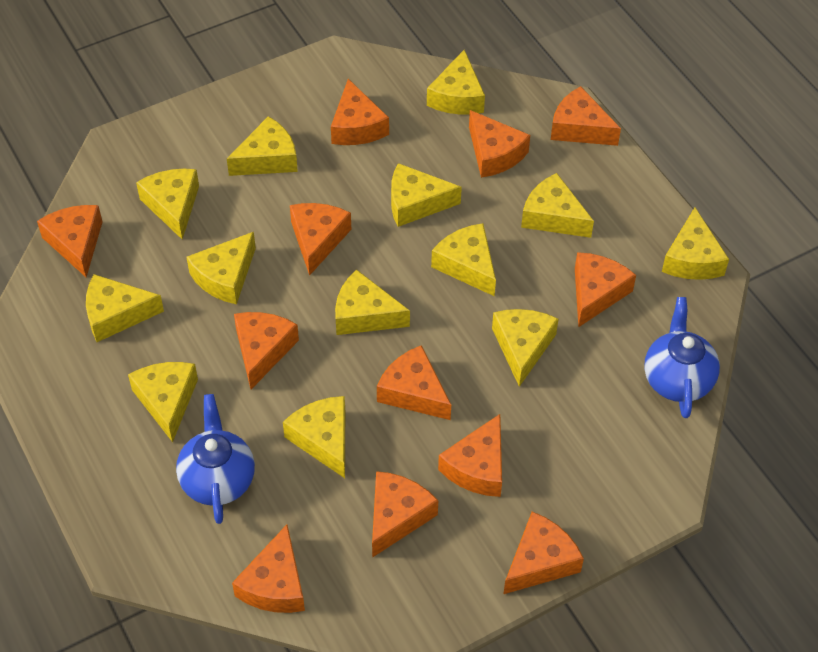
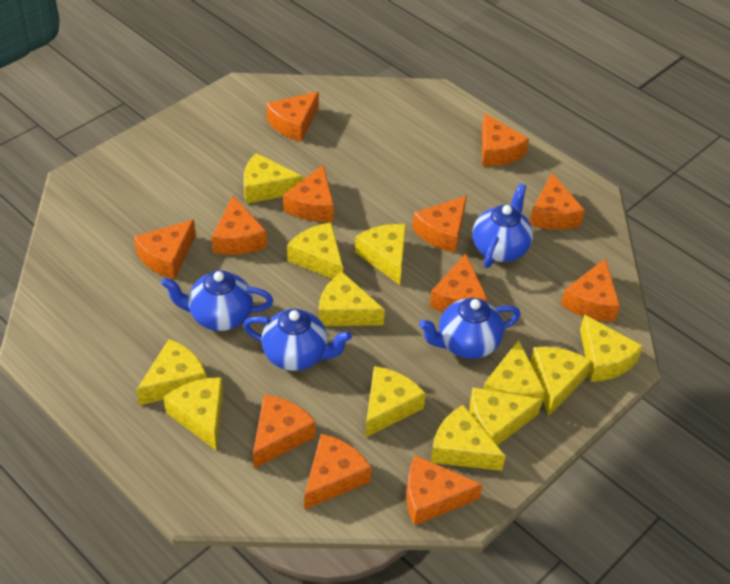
blue teapot: 2 -> 4
yellow cheese: 13 -> 12

